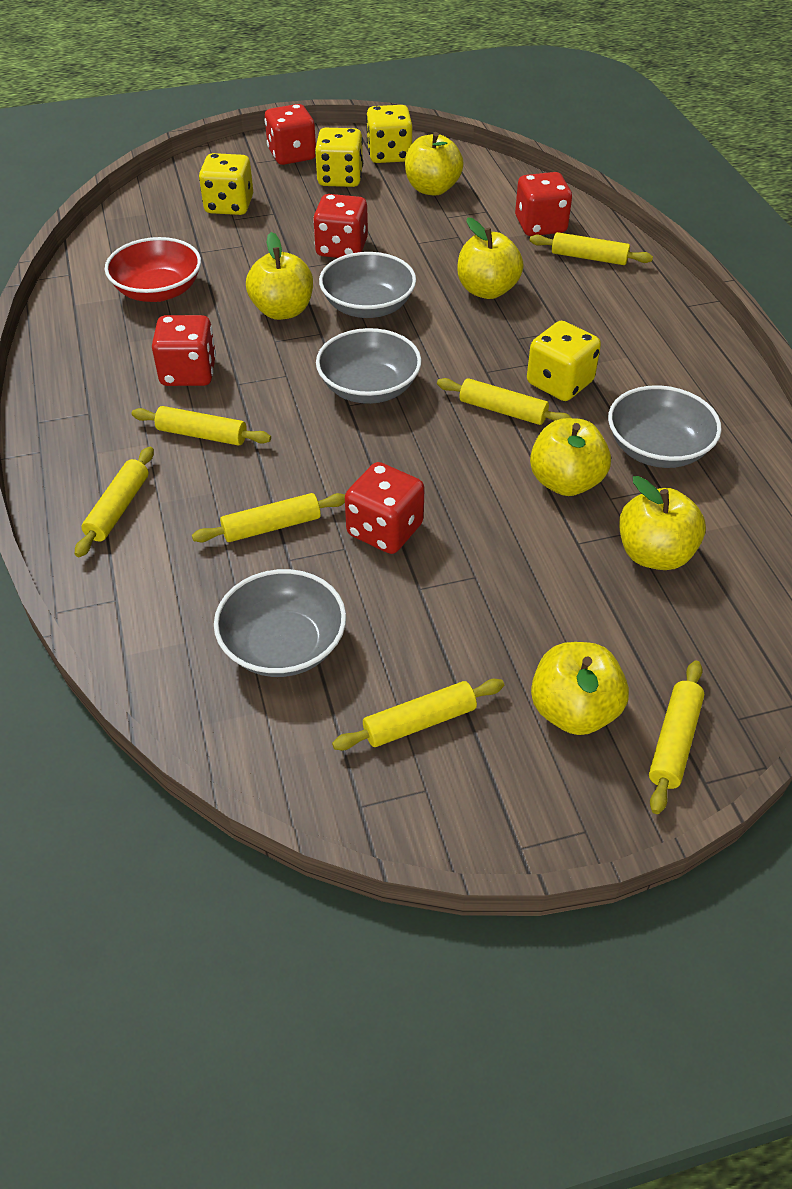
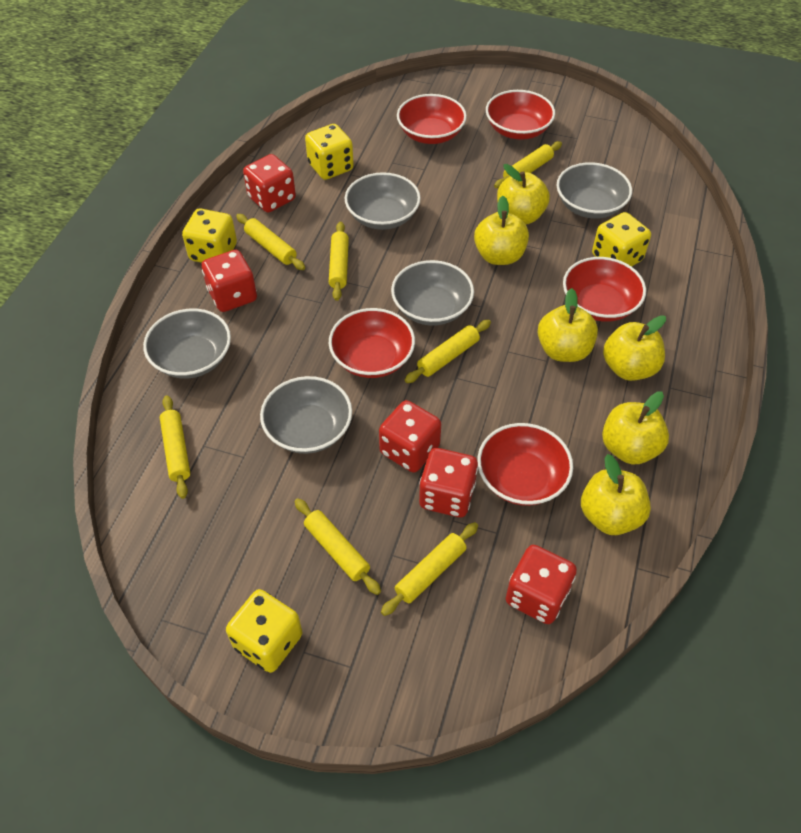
grey bowl: 4 -> 5
red bowl: 1 -> 5

